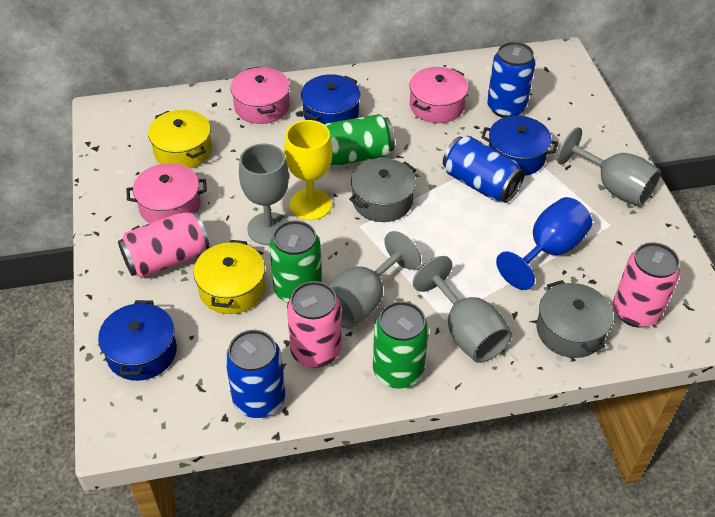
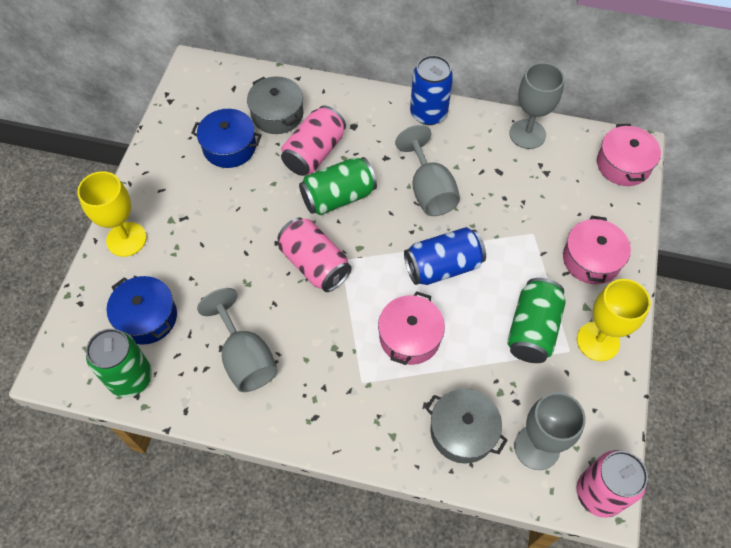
blue can: 3 -> 2
blue goblet: 1 -> 0
blue pot: 3 -> 2
yellow goblet: 1 -> 2
yellow pot: 2 -> 0

